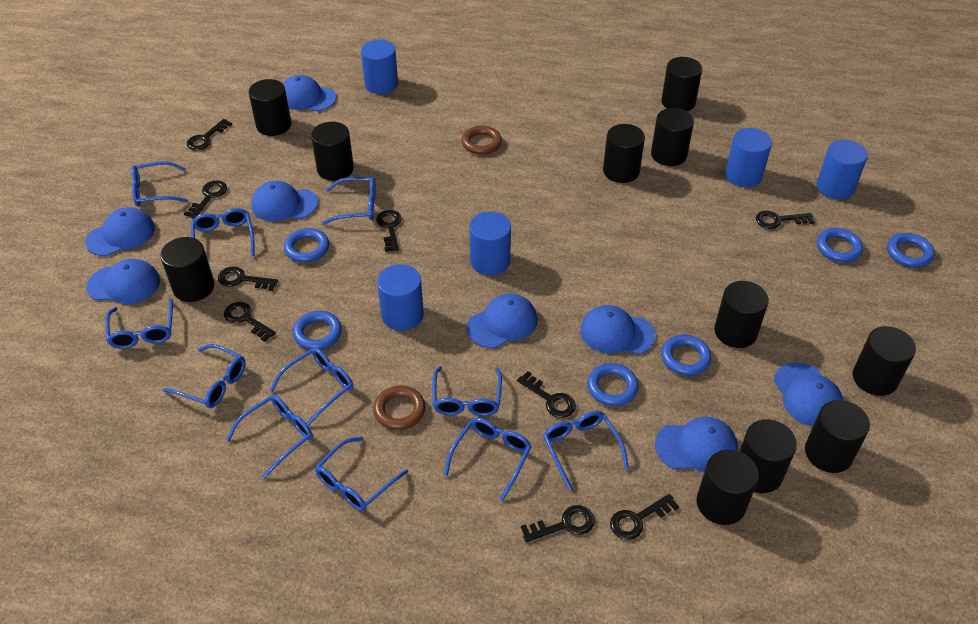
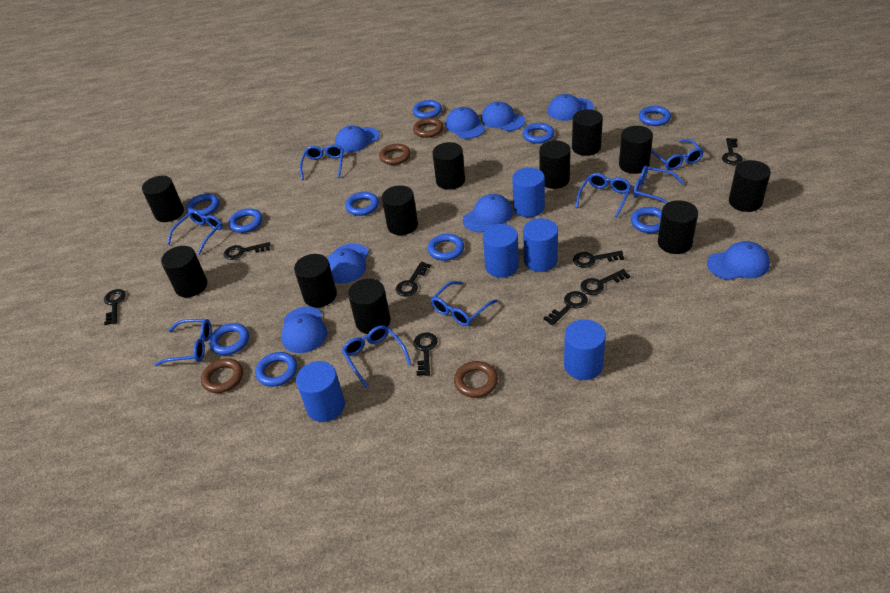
black key: 9 -> 8
blue glasses: 11 -> 8
blue ring: 6 -> 10
brown ring: 2 -> 4

